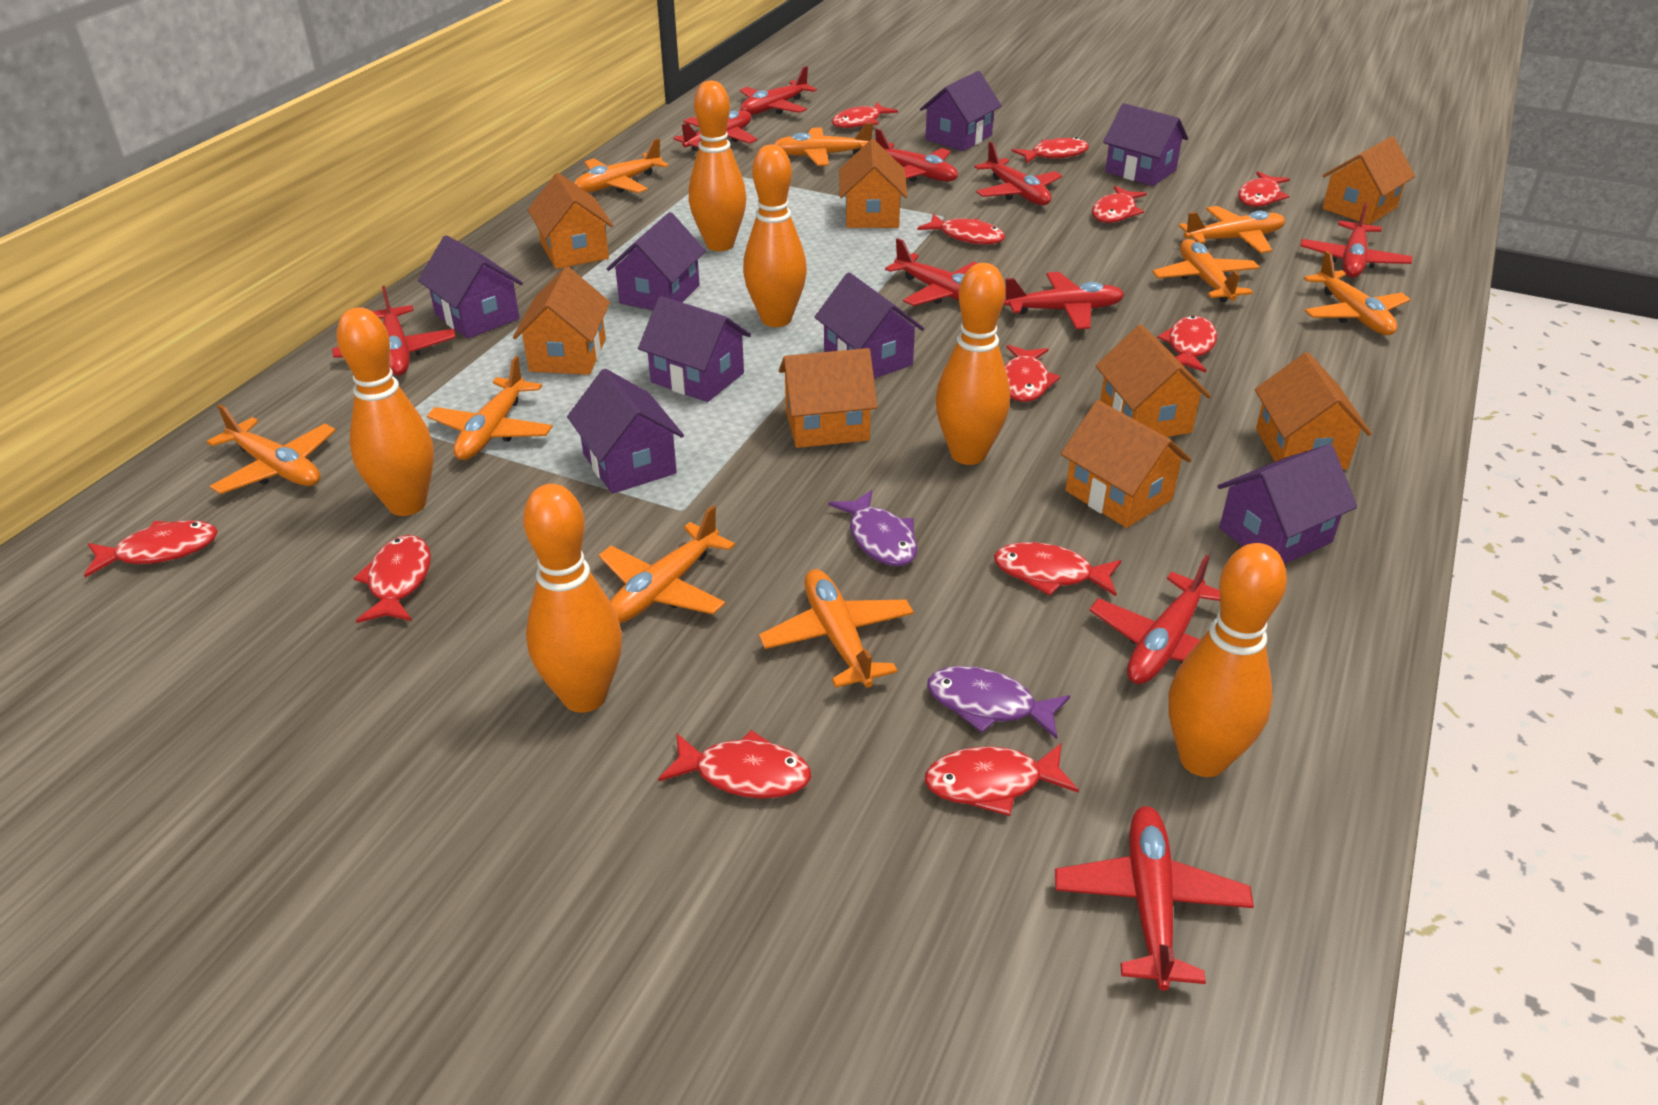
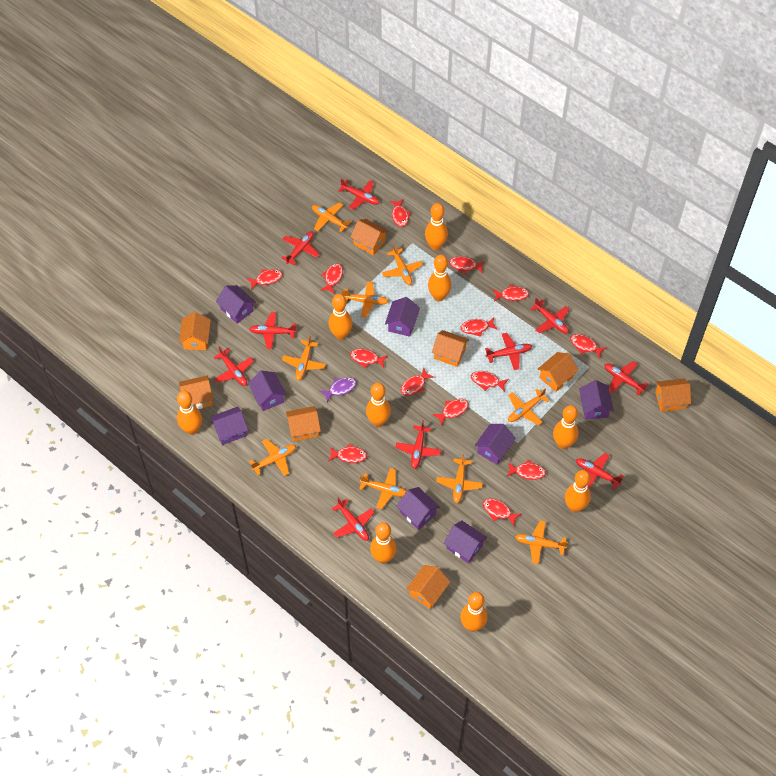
orange bowling pin: 6 -> 9
purple fish: 2 -> 1
red fish: 12 -> 14

